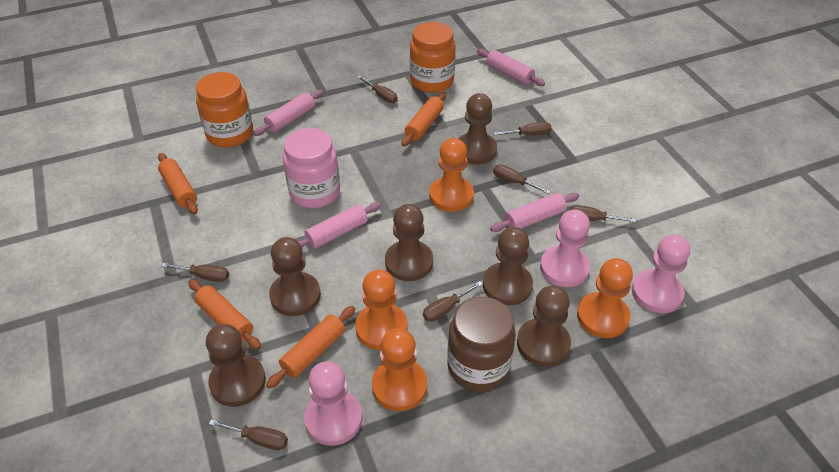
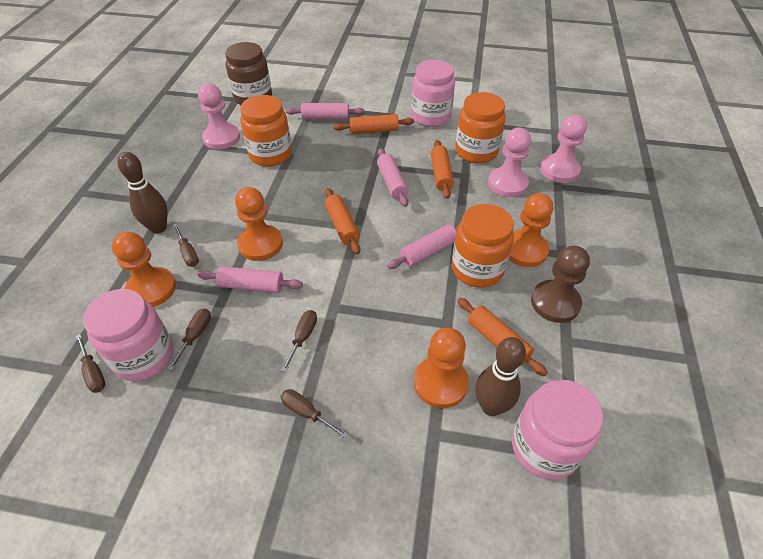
brown bowling pin: 0 -> 2
brown pawn: 6 -> 1
brown screwdriver: 7 -> 5
orange jar: 2 -> 3
pink jar: 1 -> 3

